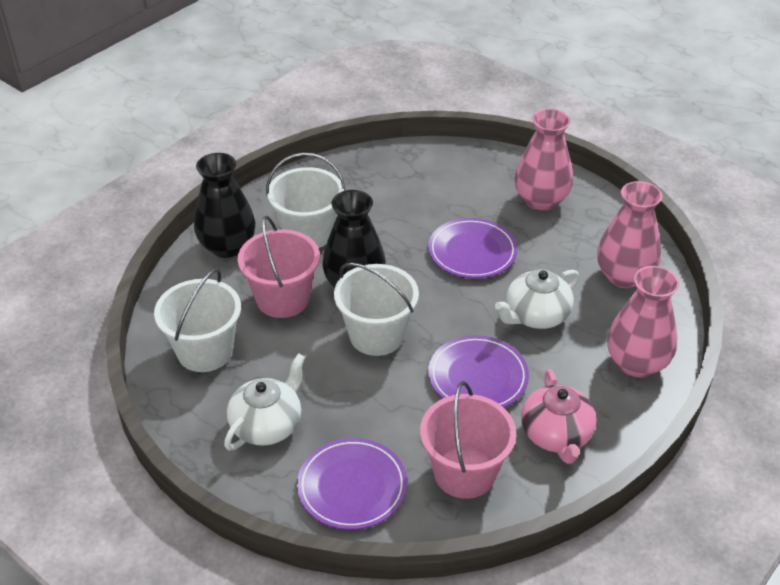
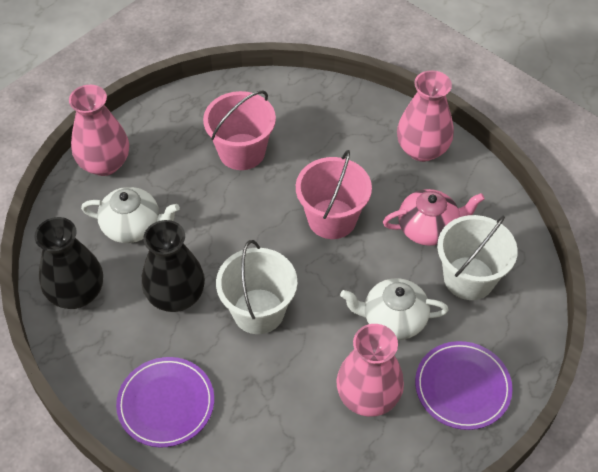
purple plate: 3 -> 2
white bucket: 3 -> 2

